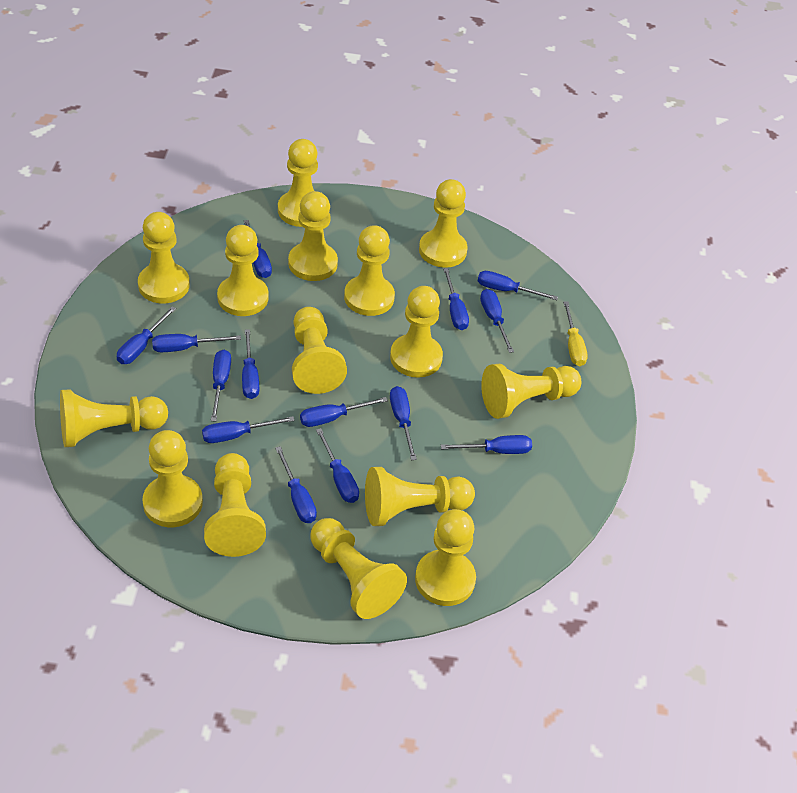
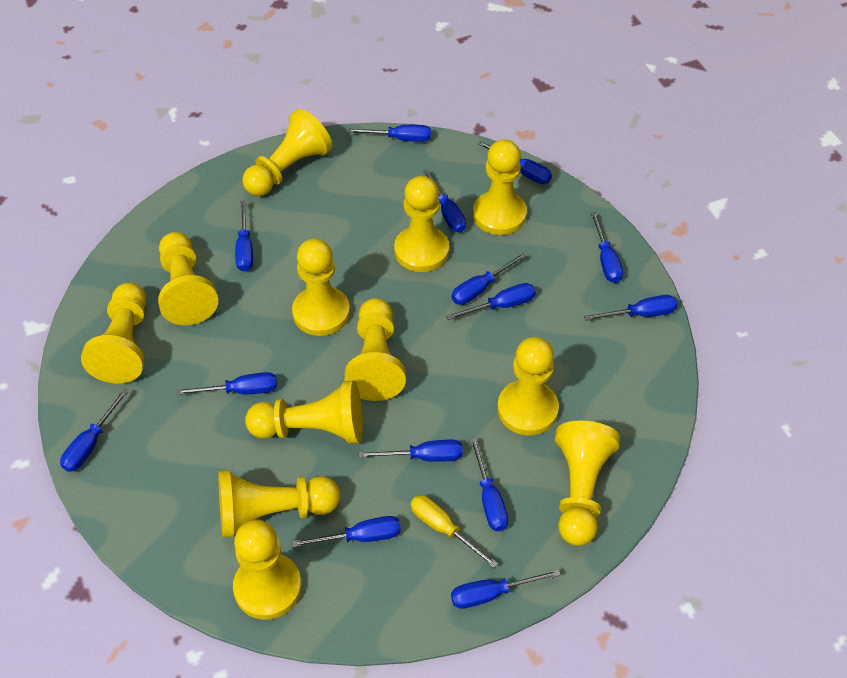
yellow pawn: 15 -> 12

